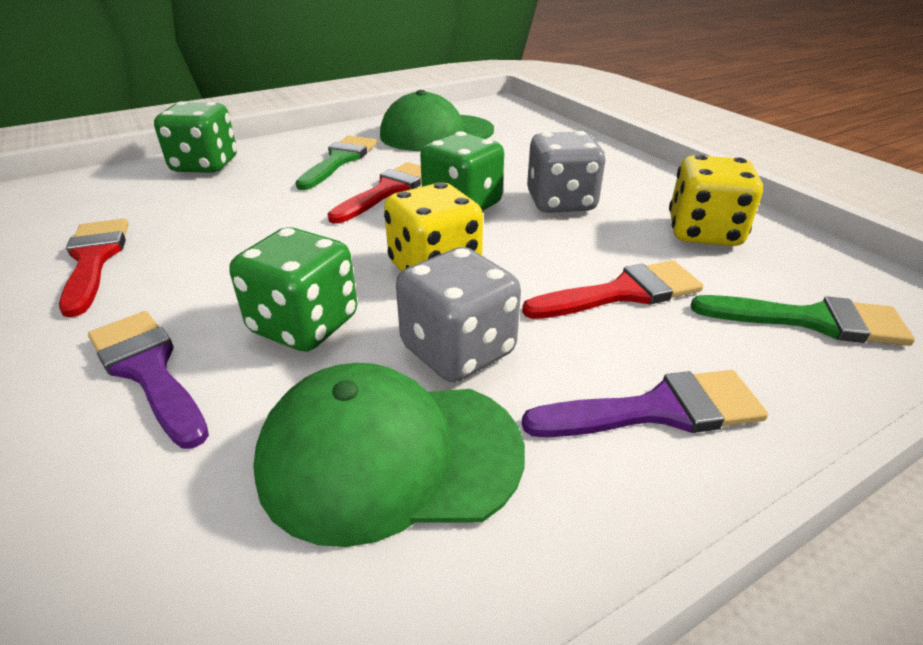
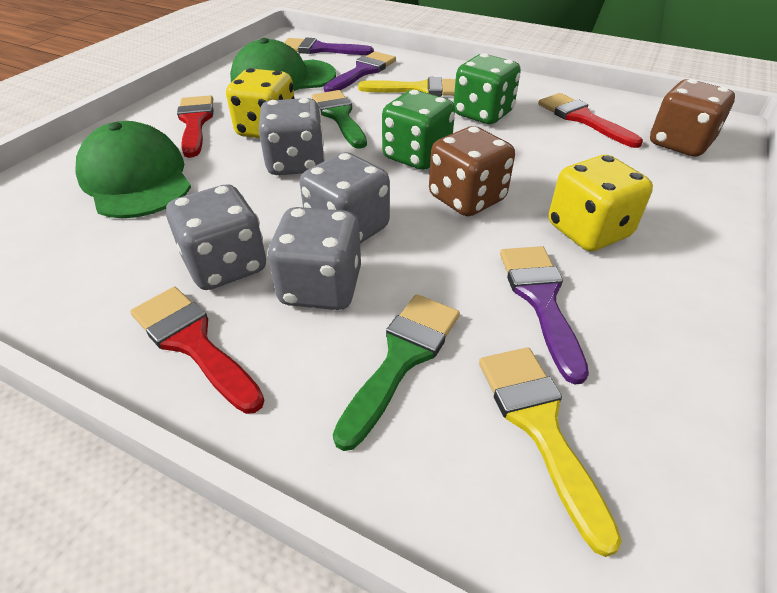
brown dice: 0 -> 2
green dice: 3 -> 2
grey dice: 2 -> 4
purple brush: 2 -> 3
yellow brush: 0 -> 2

